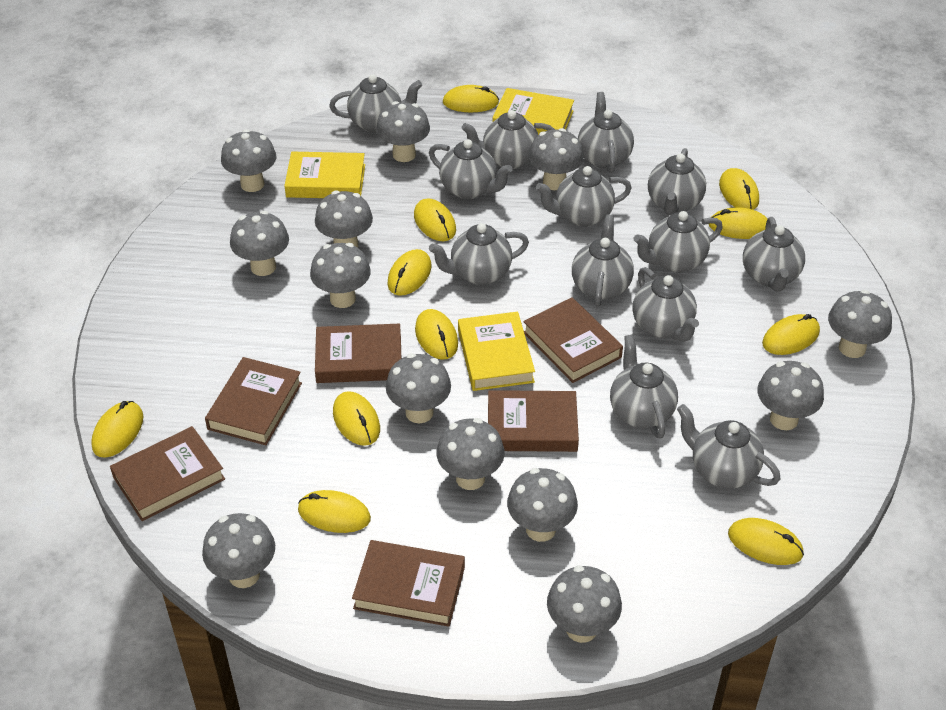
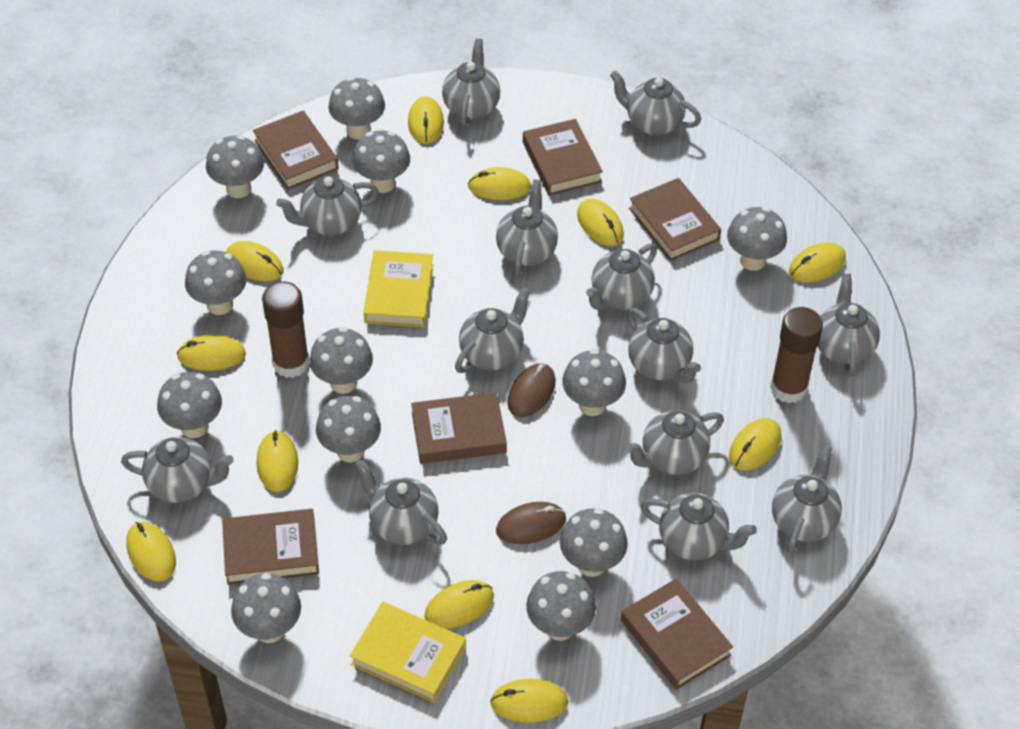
brown glue stick: 0 -> 2
brown mouse: 0 -> 2
grey mushroom: 13 -> 12
yellow book: 3 -> 2

